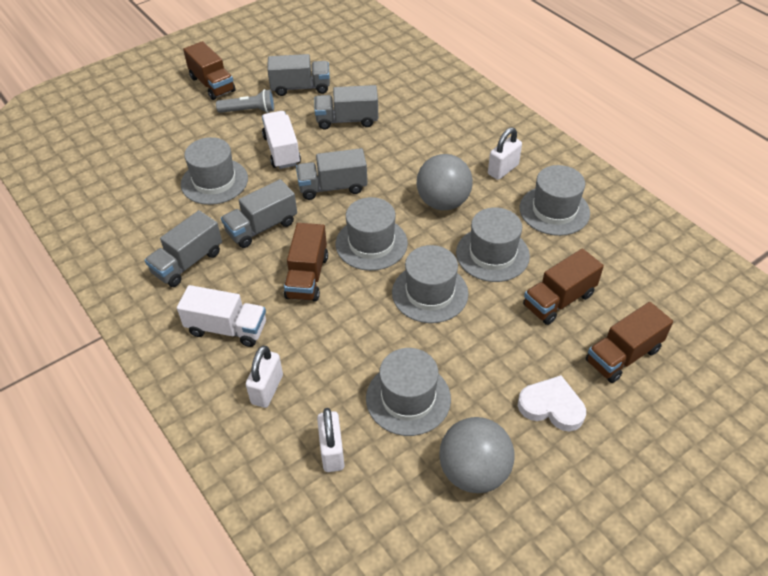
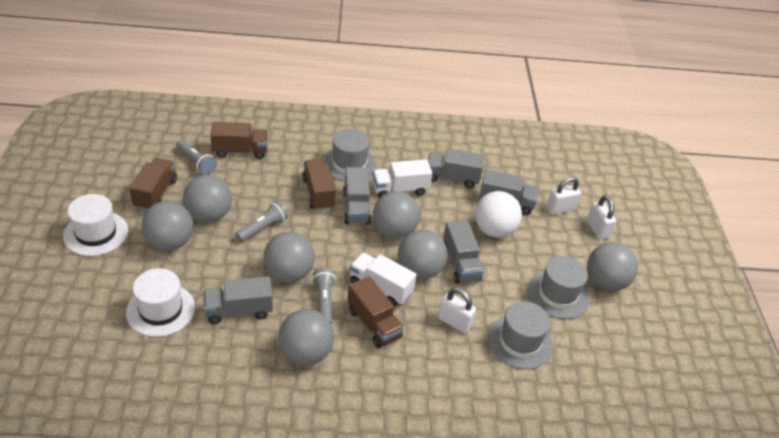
grey ball: 2 -> 7
grey flashlight: 1 -> 3
grey hat: 6 -> 3
white ball: 0 -> 1
white hat: 0 -> 2
white heart: 1 -> 0

